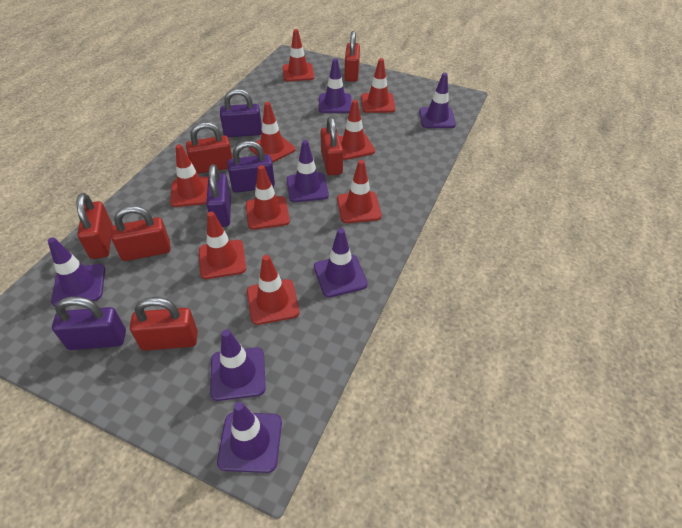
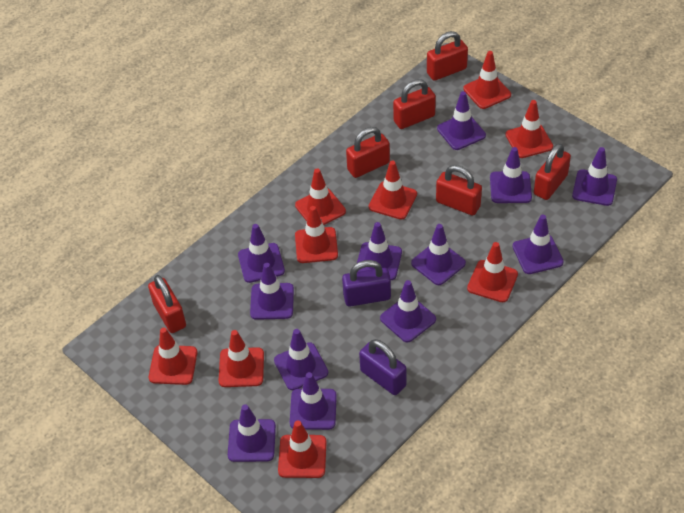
purple padlock: 4 -> 2
purple traffic cone: 7 -> 12

